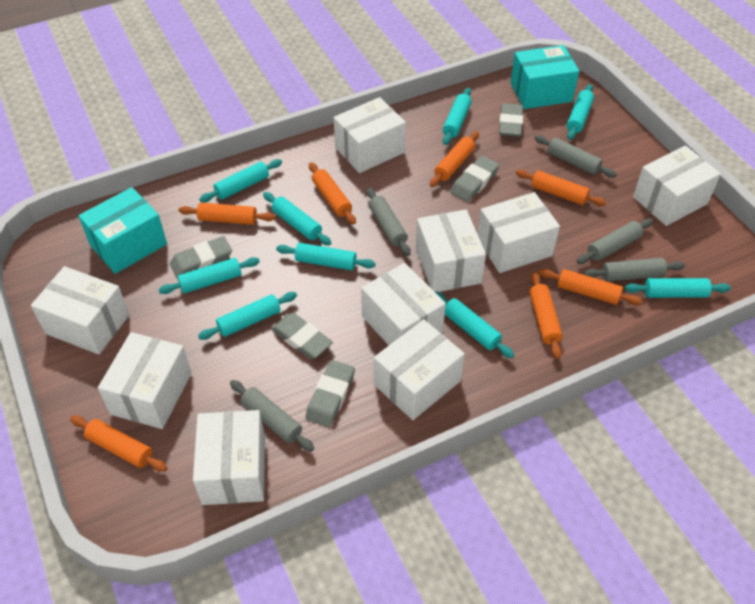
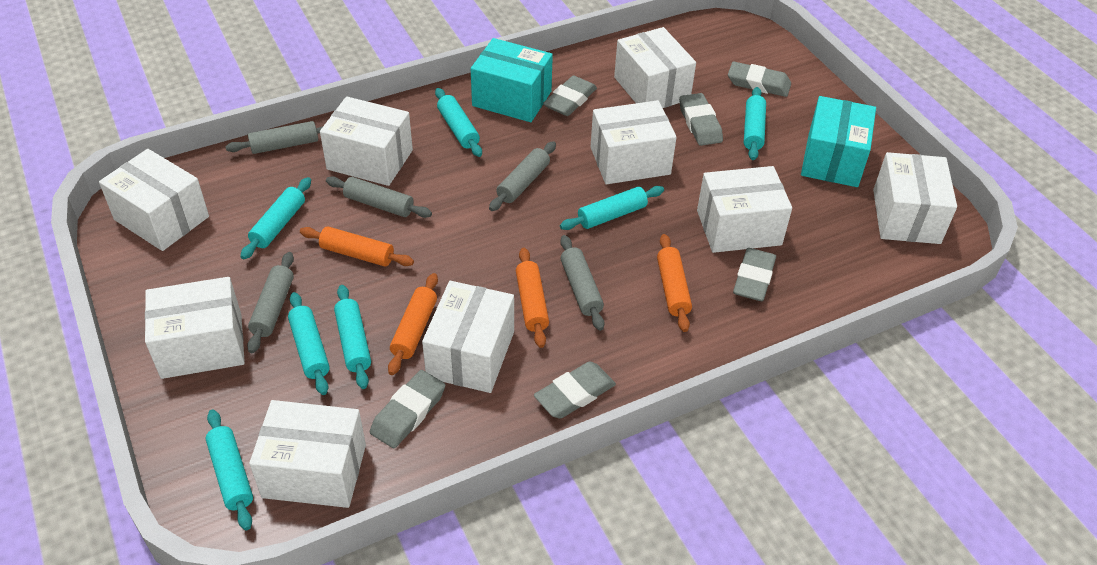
grey eraser: 5 -> 6
orange rolling pin: 7 -> 4
turquoise rolling pin: 9 -> 7

